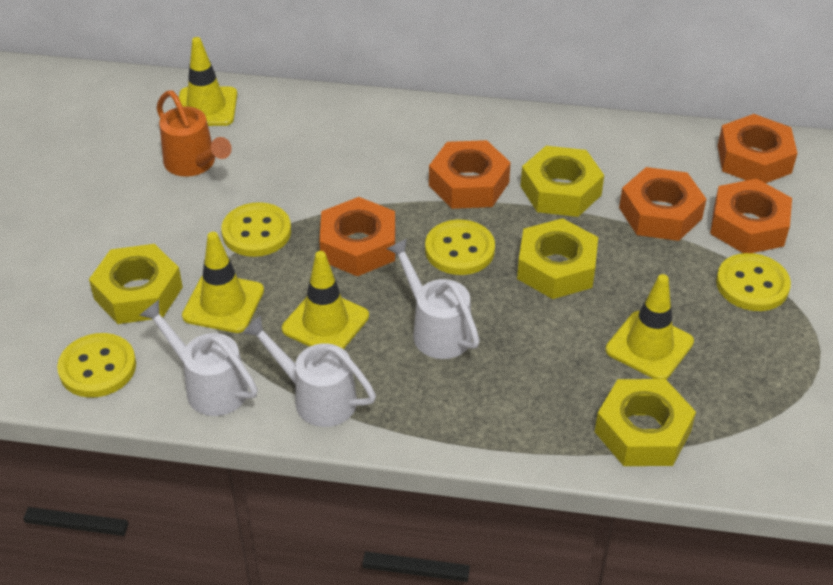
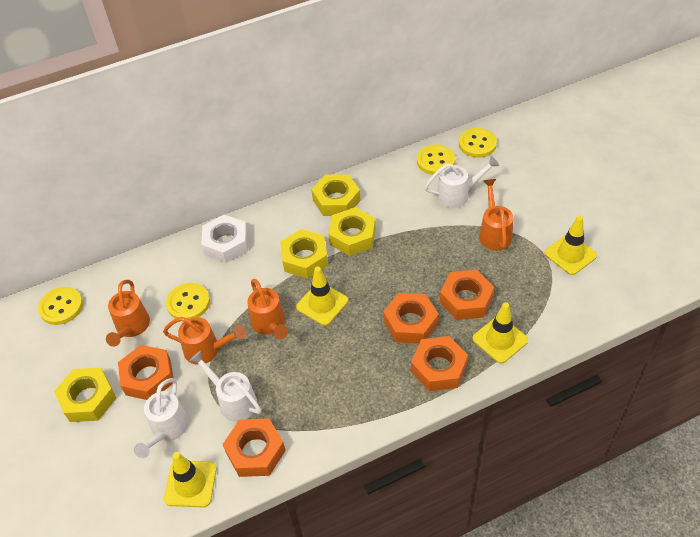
orange watering can: 1 -> 4
white nut: 0 -> 1

